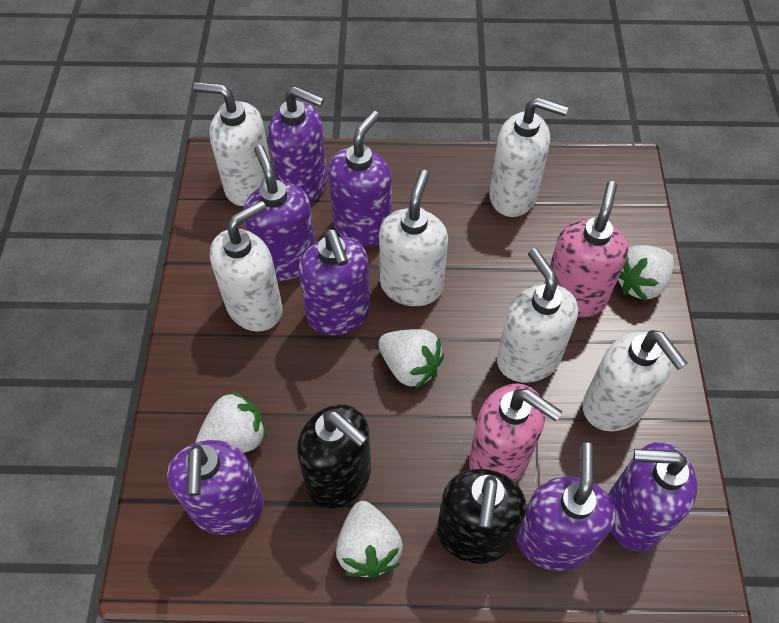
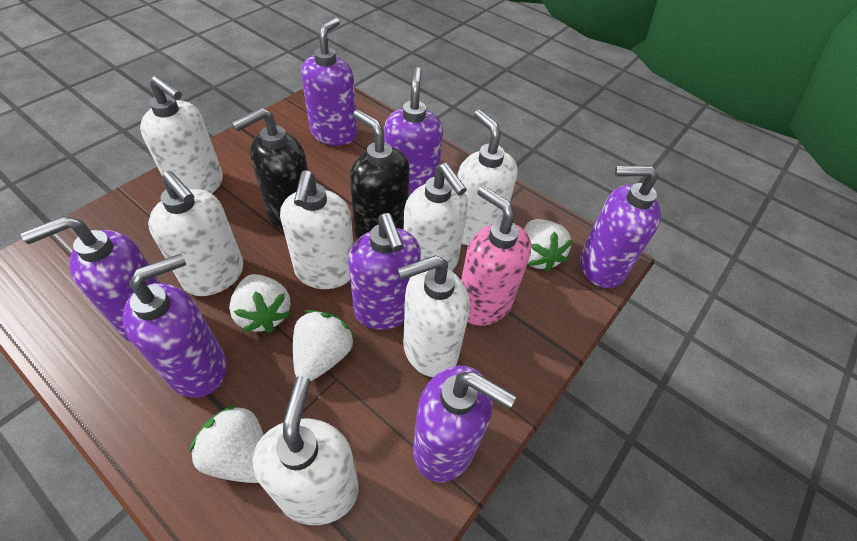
pink soap dispenser: 2 -> 1
white soap dispenser: 6 -> 7

